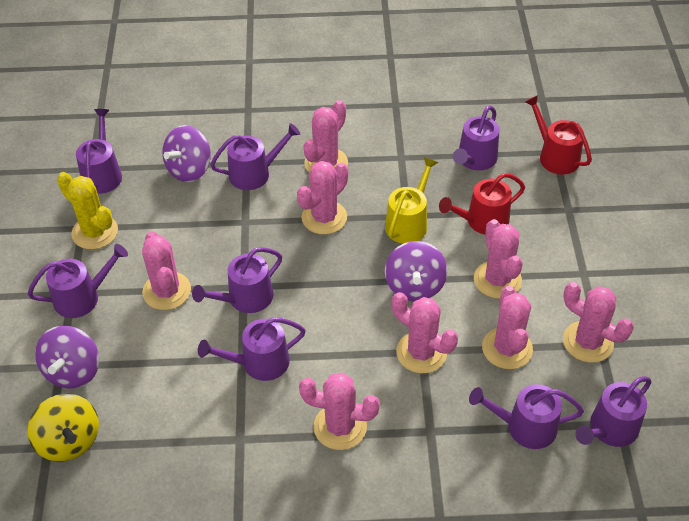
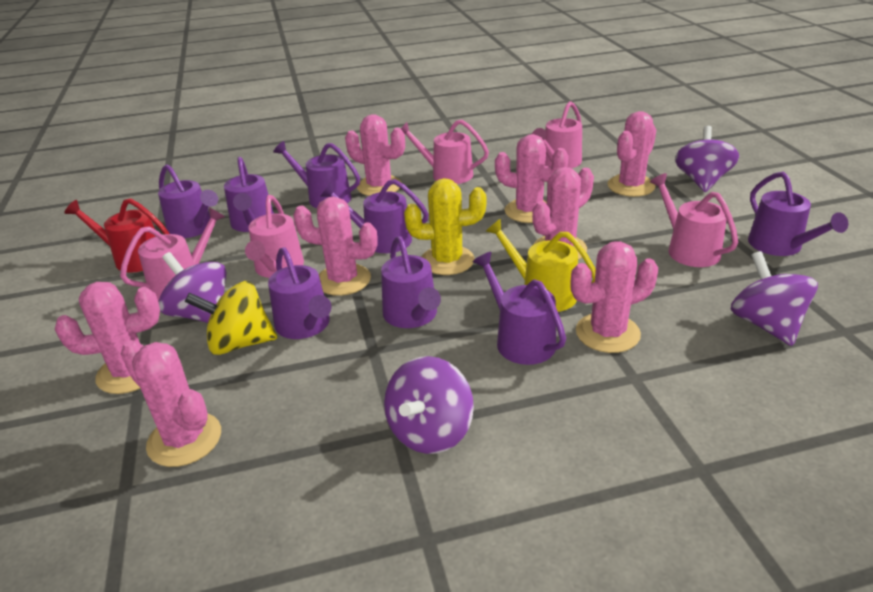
pink watering can: 0 -> 5
purple spinning top: 3 -> 4
red watering can: 2 -> 1

